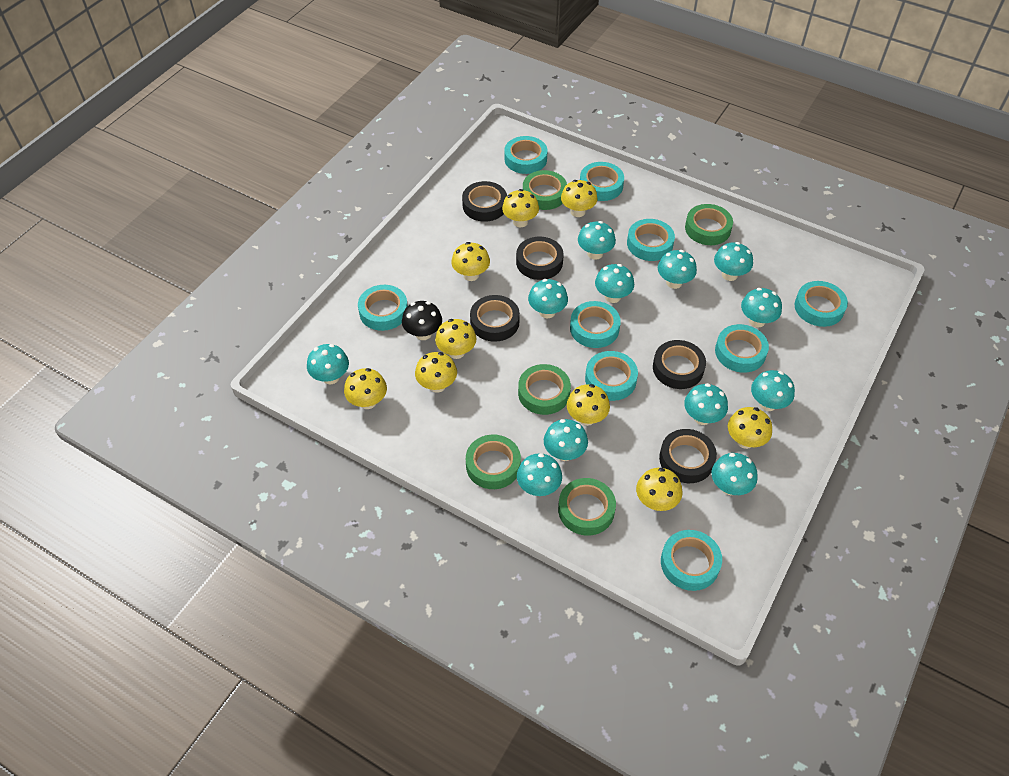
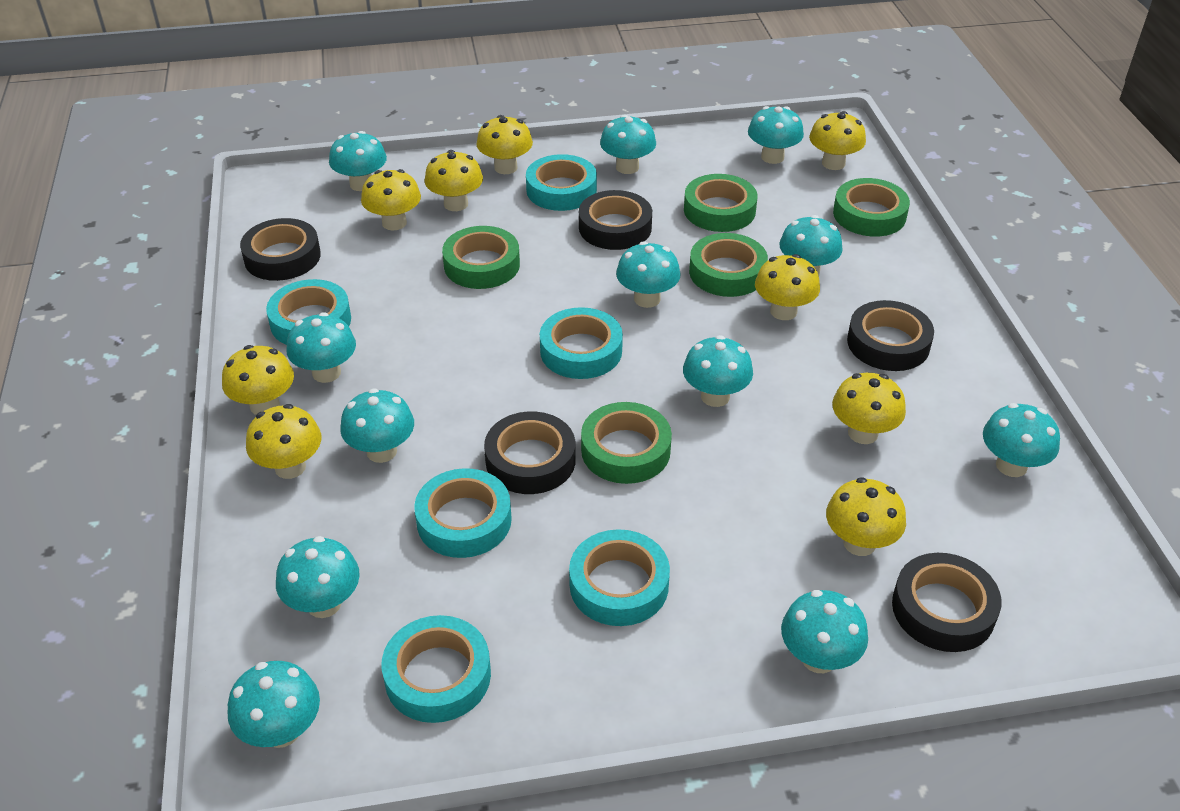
black mushroom: 1 -> 0
turquoise tape: 9 -> 6

